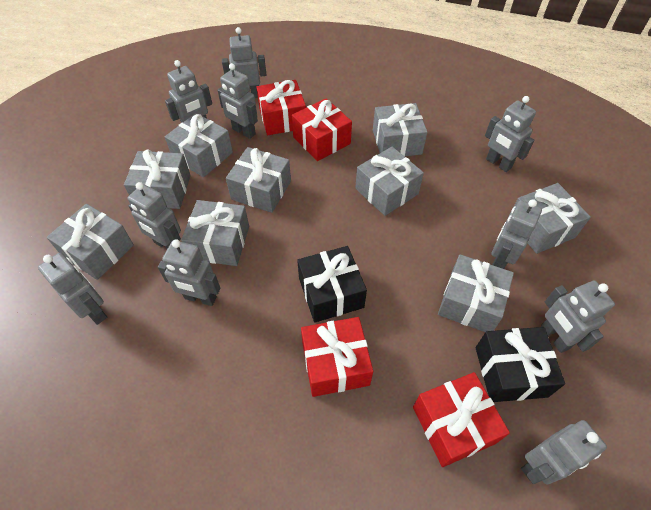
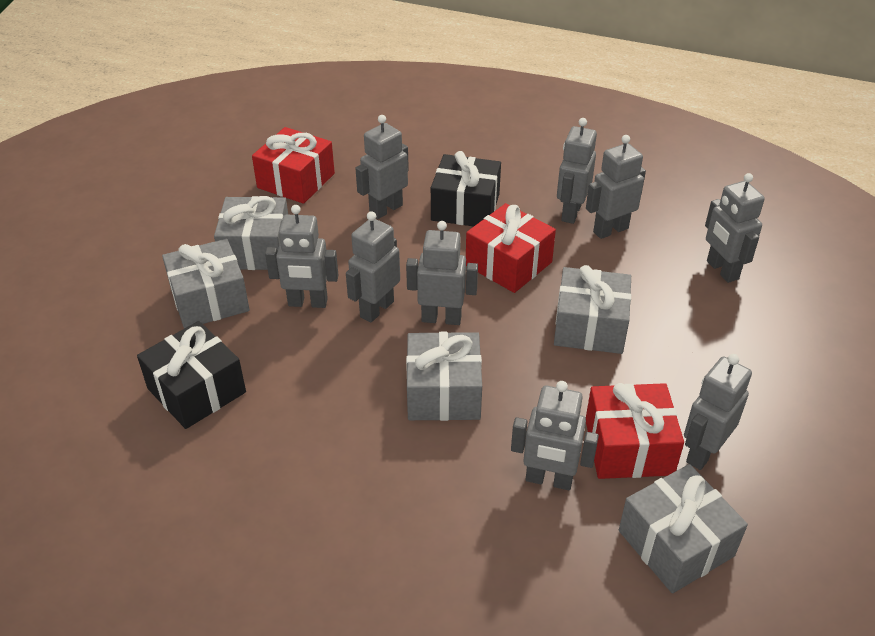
grey gift: 9 -> 5
grey robot: 10 -> 9
red gift: 4 -> 3

